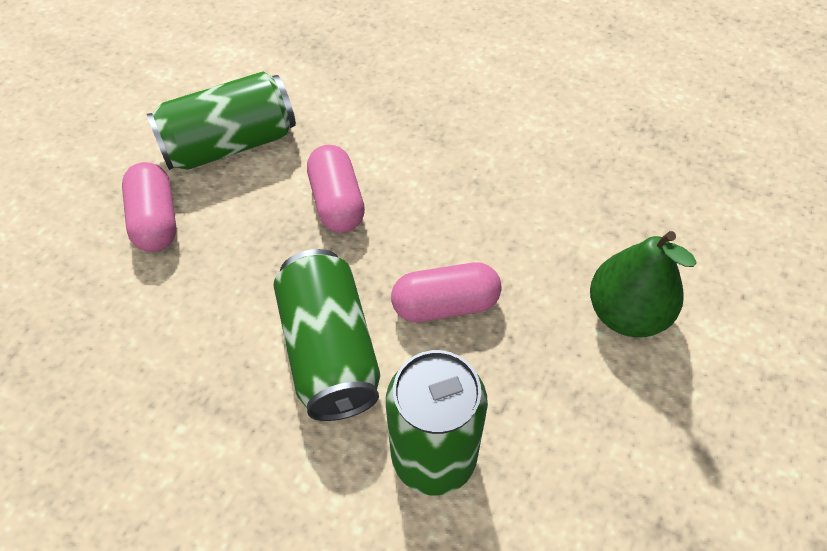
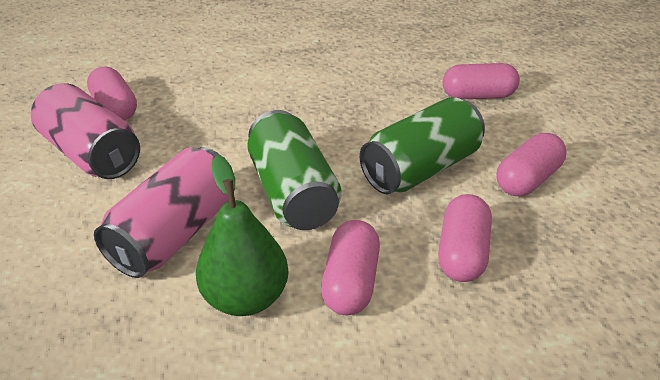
green can: 3 -> 2
pink can: 0 -> 2
pink capsule: 3 -> 5

